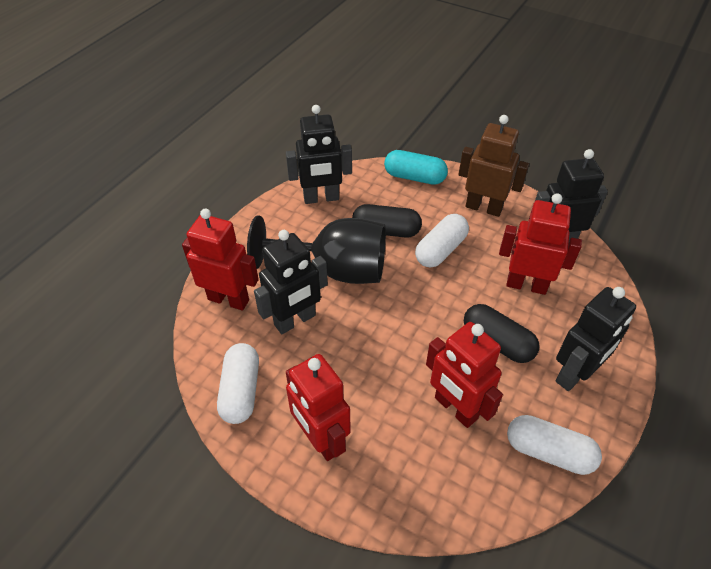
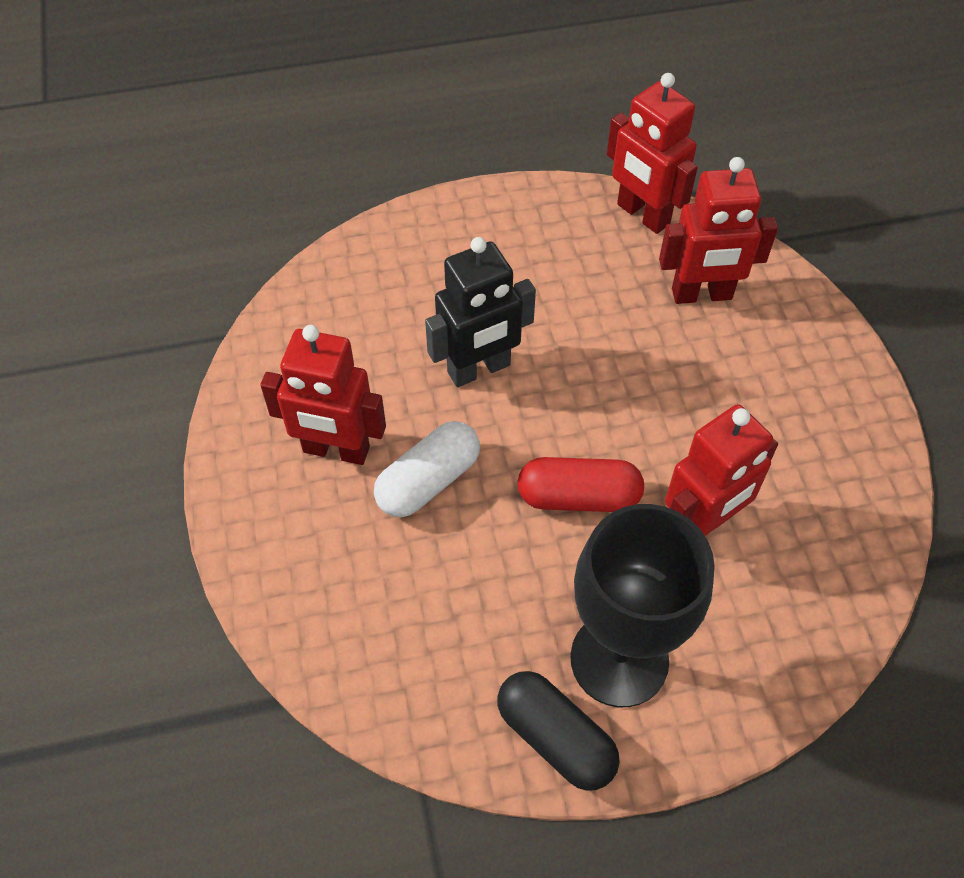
black capsule: 2 -> 1
black robot: 4 -> 1
brown robot: 1 -> 0
red capsule: 0 -> 1
turquoise capsule: 1 -> 0
white capsule: 3 -> 1

